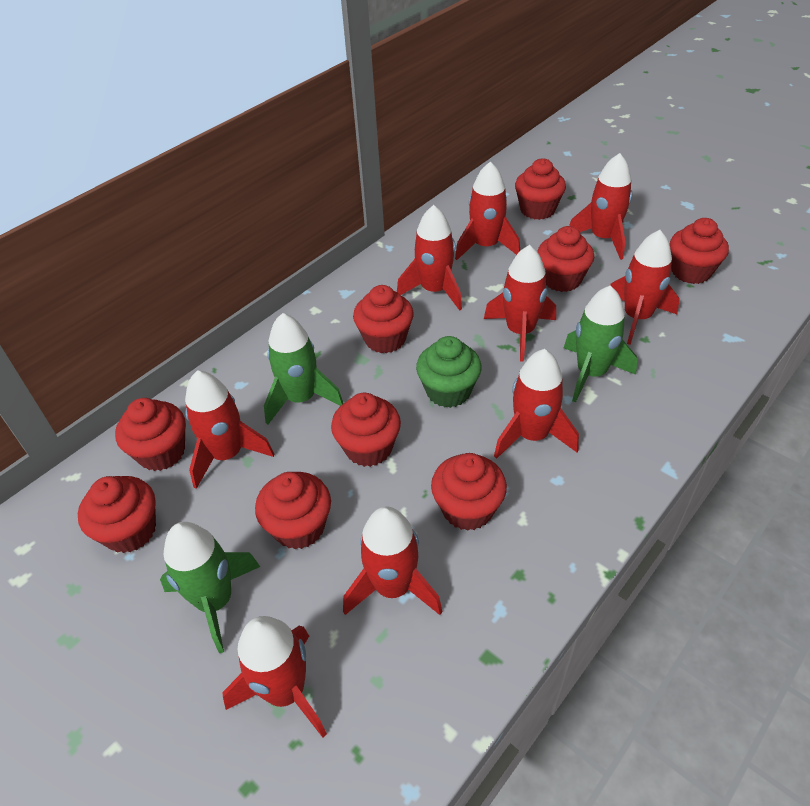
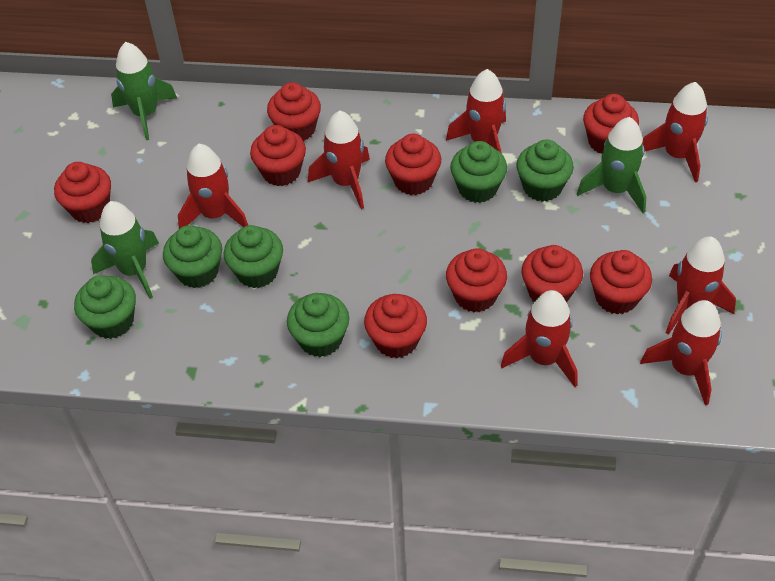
green cupcake: 1 -> 6
red rocket: 9 -> 7

